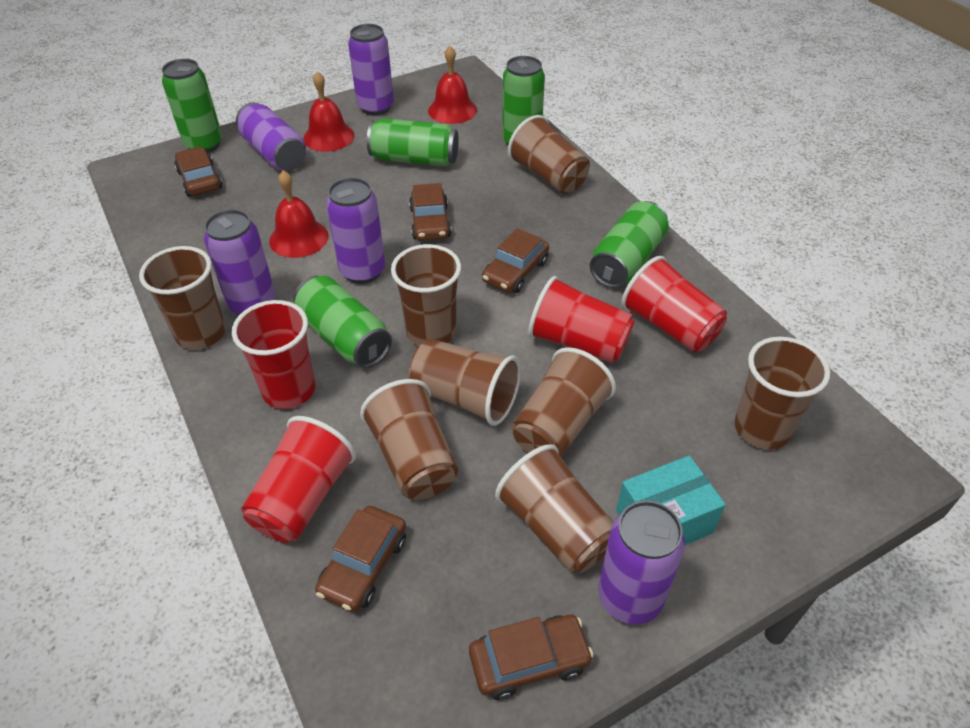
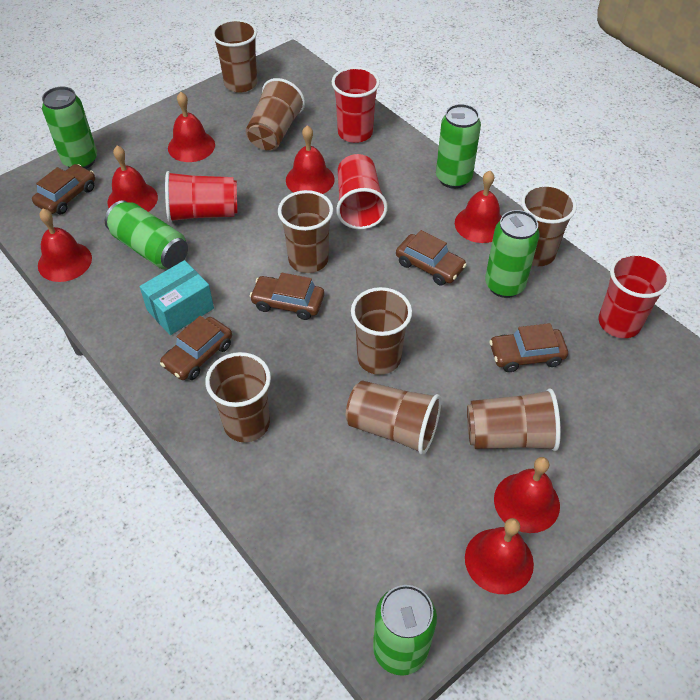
purple can: 5 -> 0
red bell: 3 -> 7

